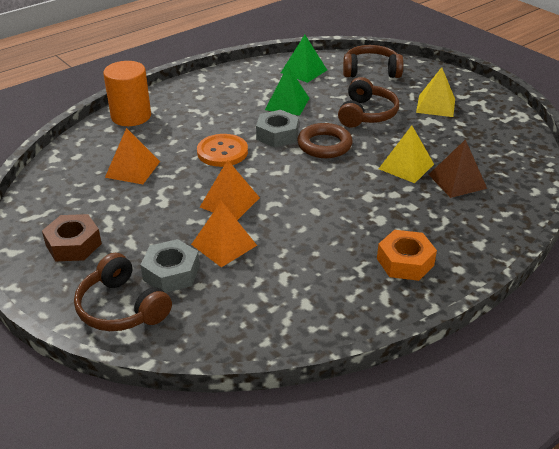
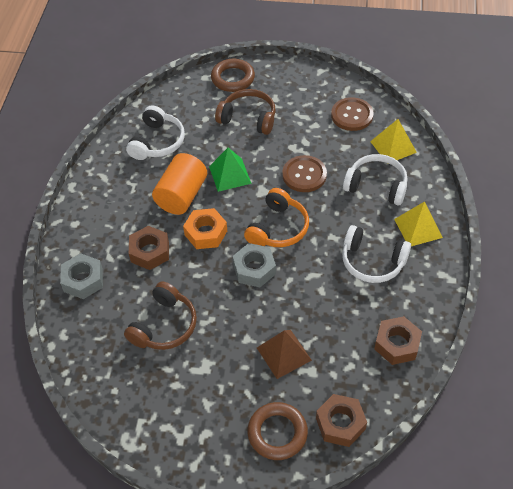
brown button: 0 -> 2
brown headphones: 3 -> 2
brown nut: 1 -> 3
brown ring: 1 -> 2
green pyramid: 2 -> 1
orange button: 1 -> 0
orange headphones: 0 -> 1
orange pyramid: 3 -> 0
white headphones: 0 -> 3

